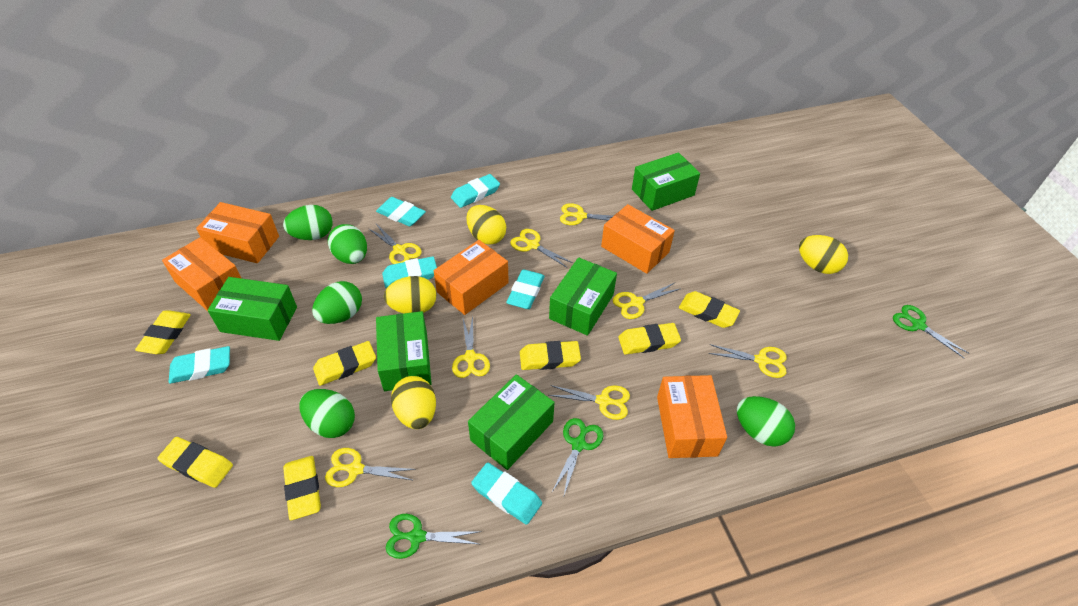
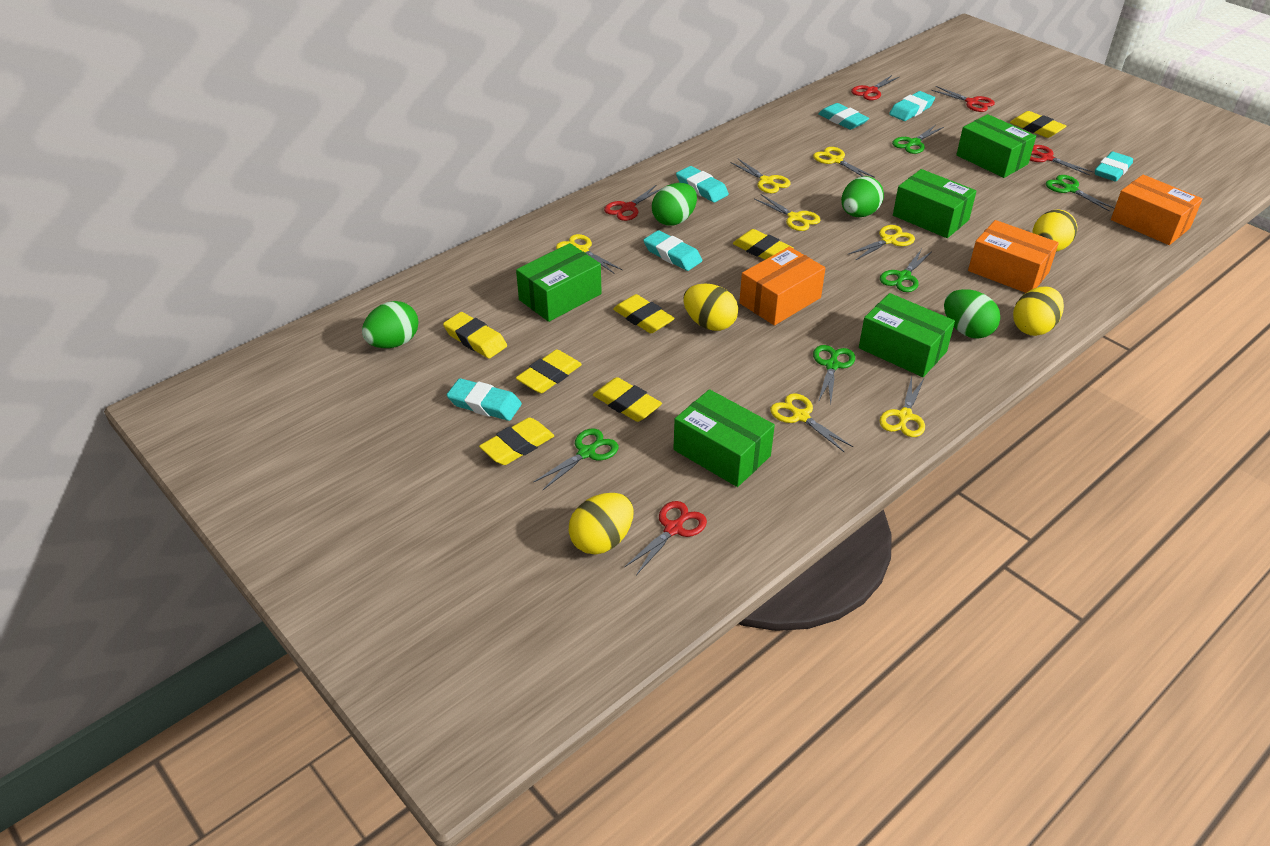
green egg: 5 -> 4
green scissors: 3 -> 5
orange box: 5 -> 3
red scissors: 0 -> 5
yellow scissors: 8 -> 7

